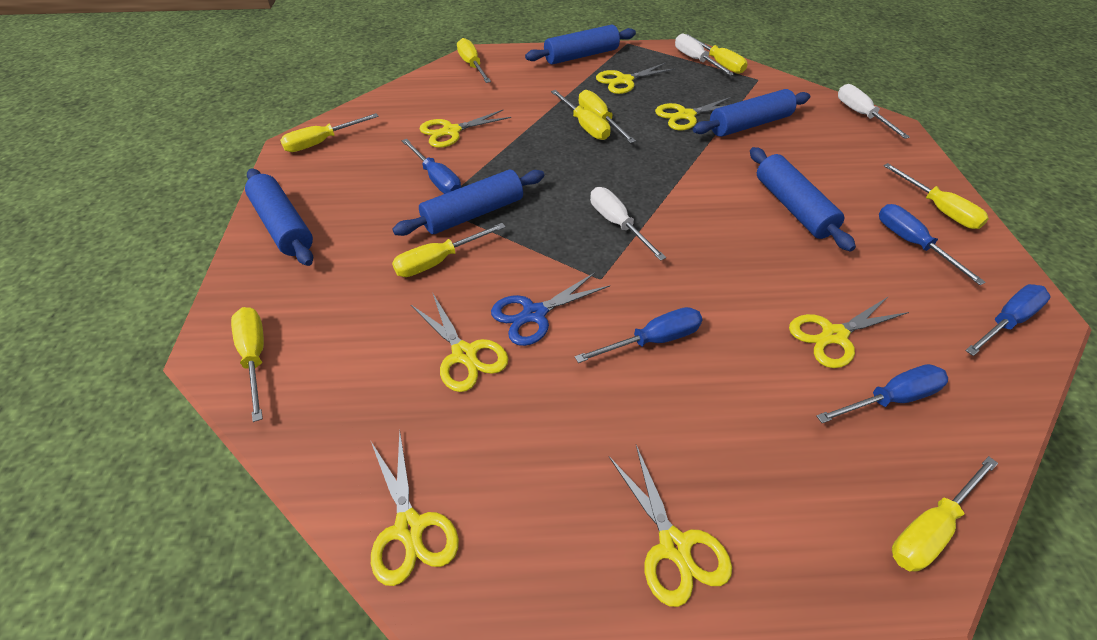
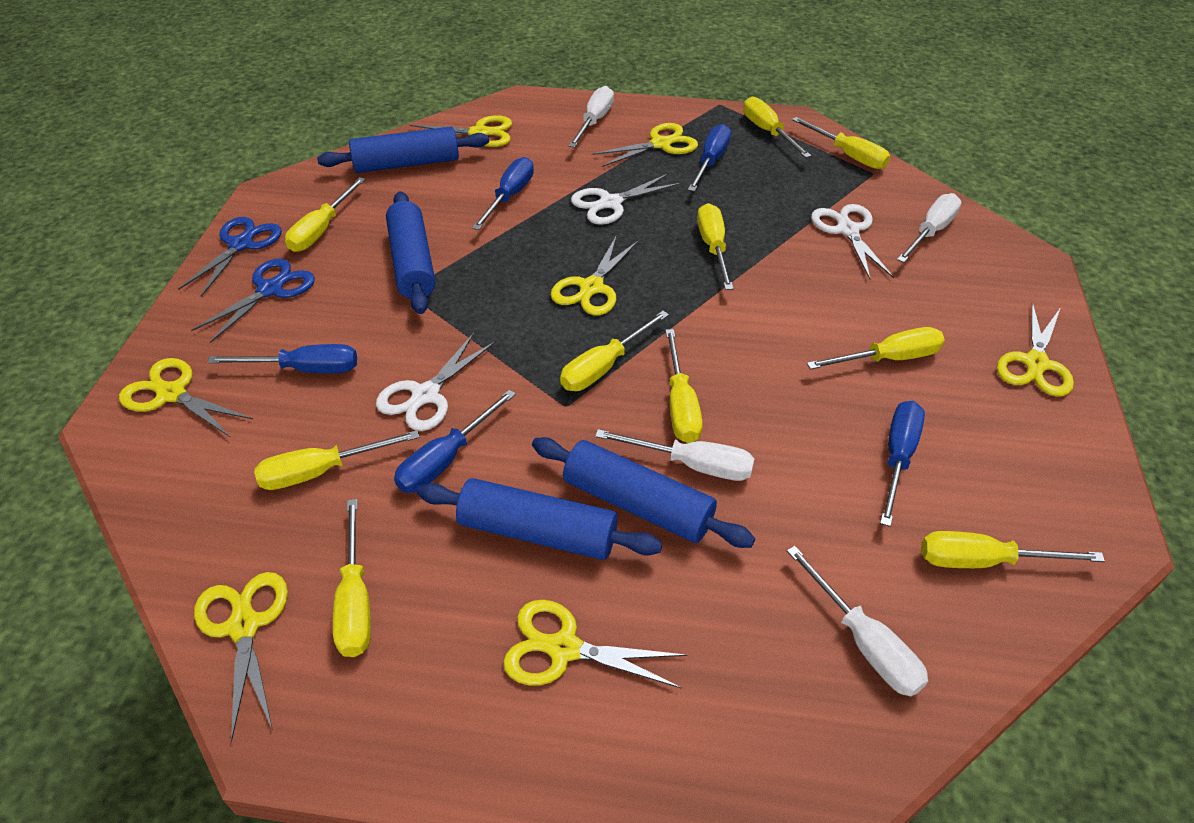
blue rolling pin: 5 -> 4
blue scissors: 1 -> 2
white scissors: 0 -> 3
white screwdriver: 3 -> 4
yellow screwdriver: 9 -> 10

